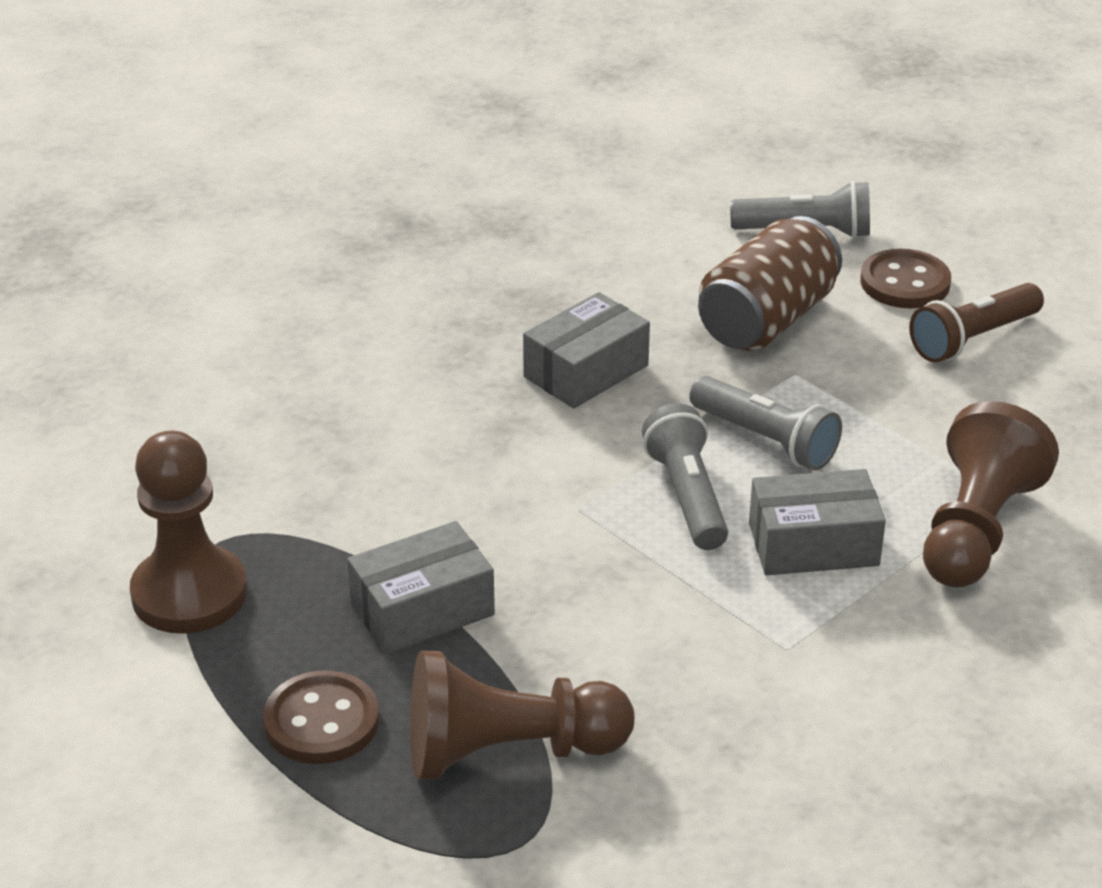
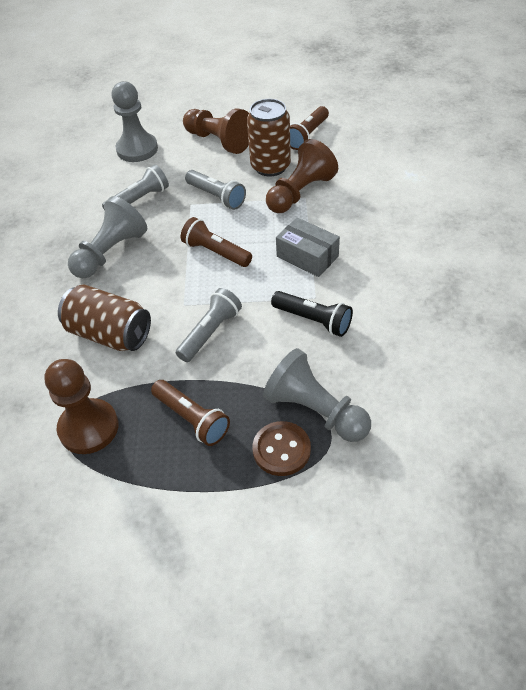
black flashlight: 0 -> 1
brown button: 2 -> 1
brown can: 1 -> 2
brown flashlight: 1 -> 3
grey box: 3 -> 1
grey pawn: 0 -> 3

